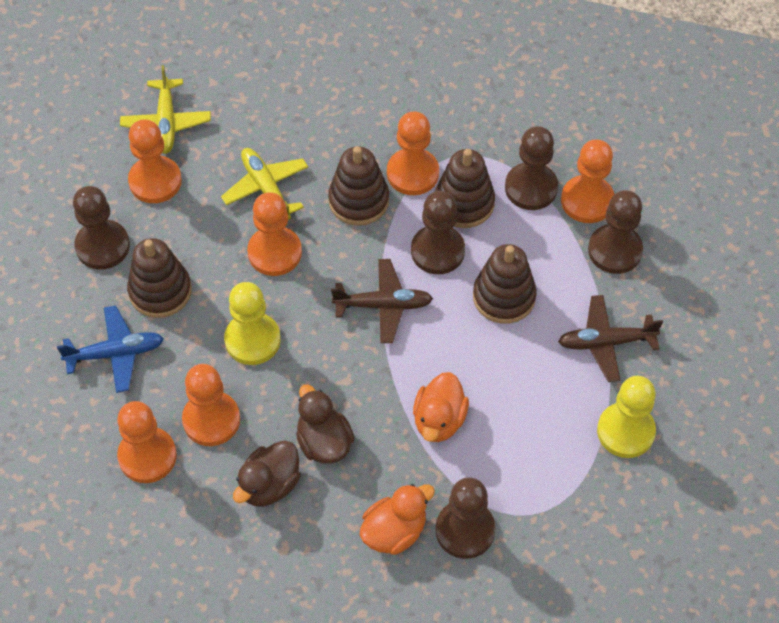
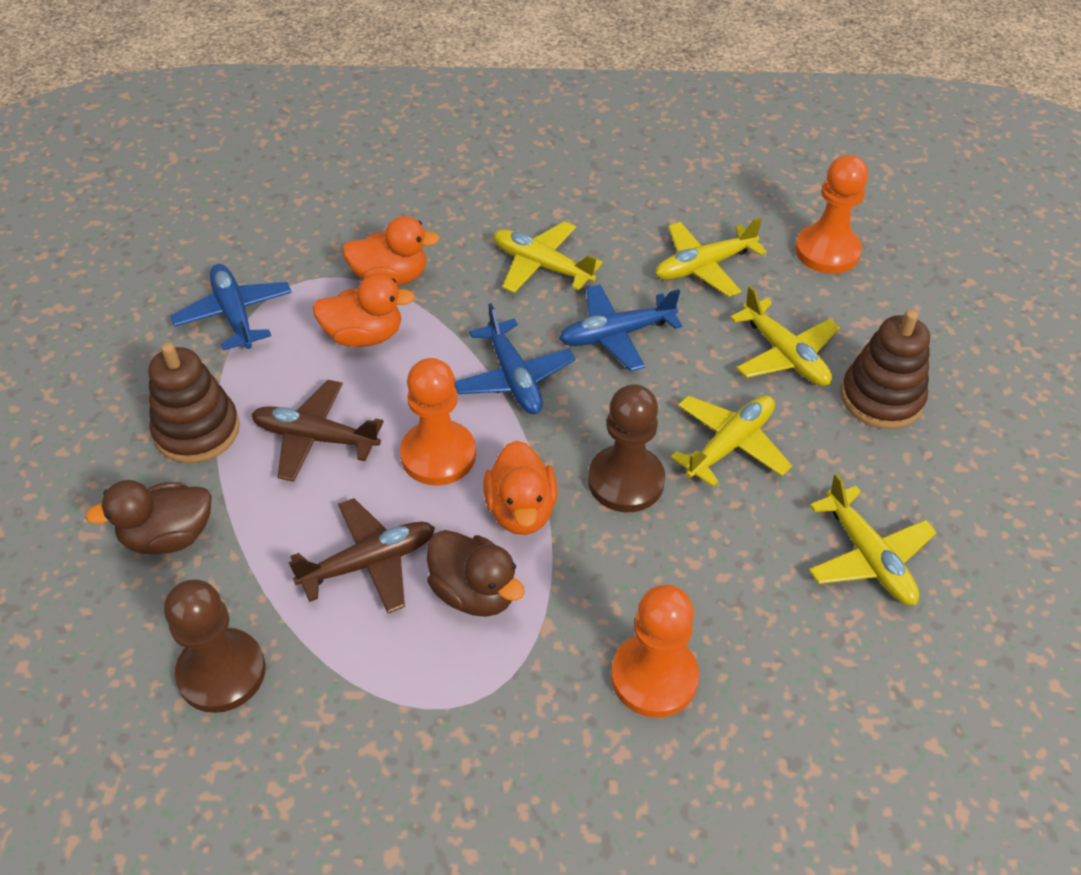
blue plane: 1 -> 3
brown pawn: 5 -> 2
brown stacking toy: 4 -> 2
orange duck: 2 -> 3
orange pawn: 6 -> 3
yellow pawn: 2 -> 0
yellow plane: 2 -> 5

